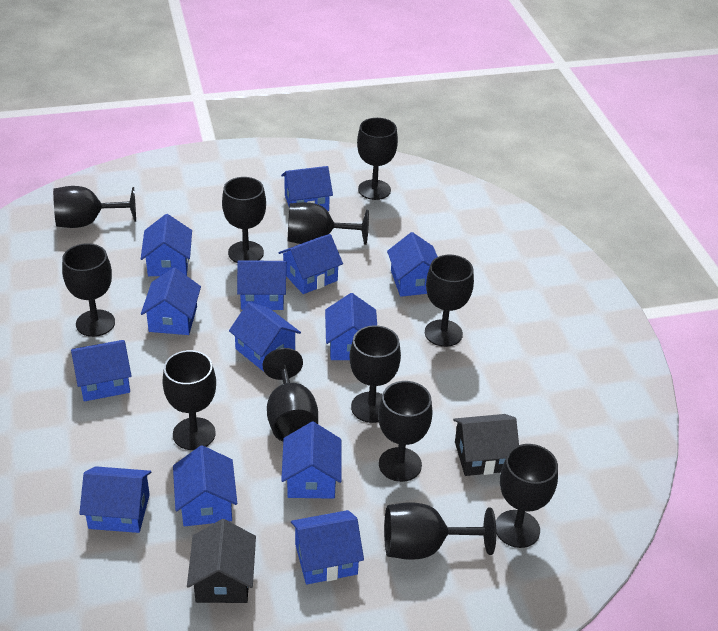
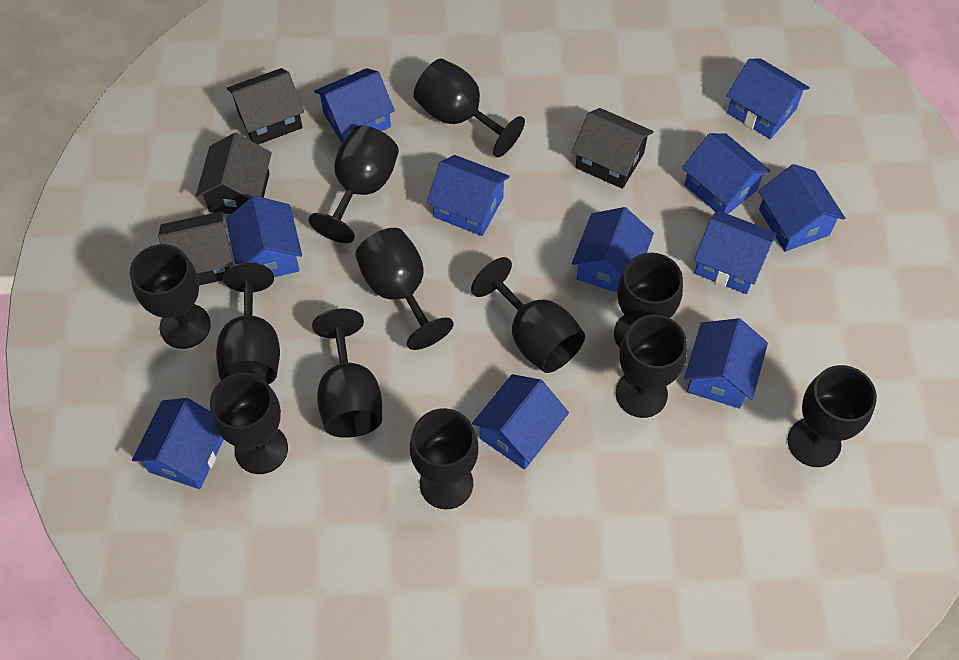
black house: 2 -> 4
blue house: 13 -> 11

